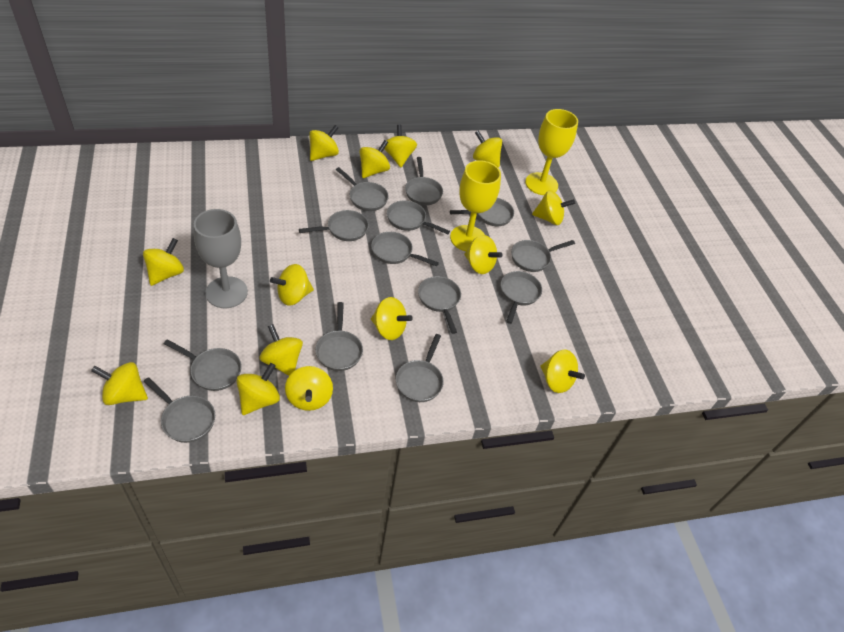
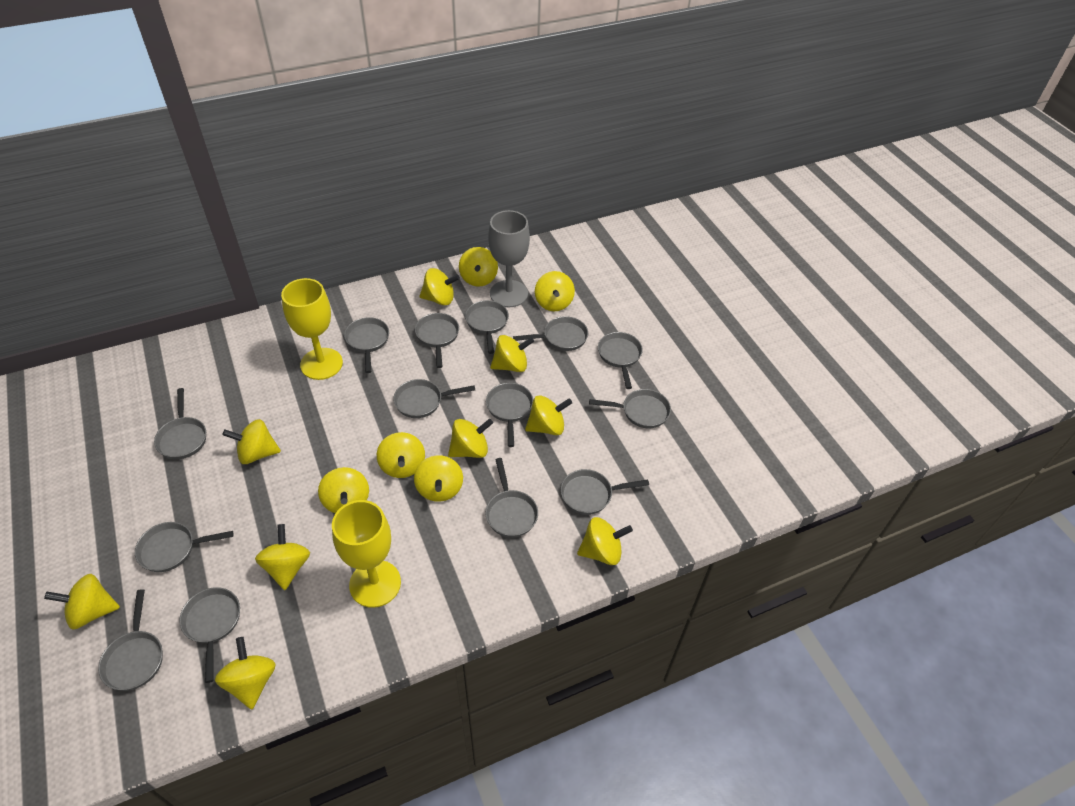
grey pan: 13 -> 14

